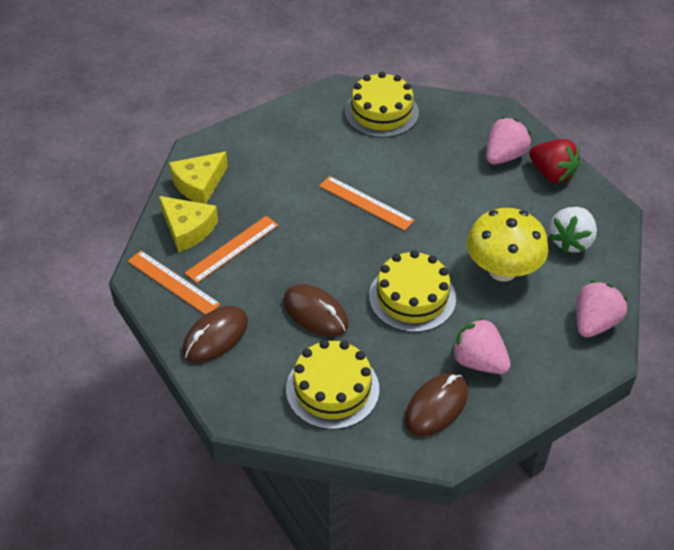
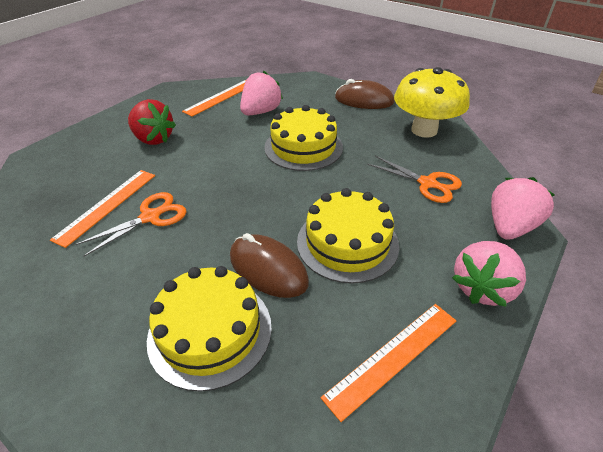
brown mouse: 3 -> 2
orange scissors: 0 -> 2
white strawberry: 1 -> 0
yellow cheese: 2 -> 0

